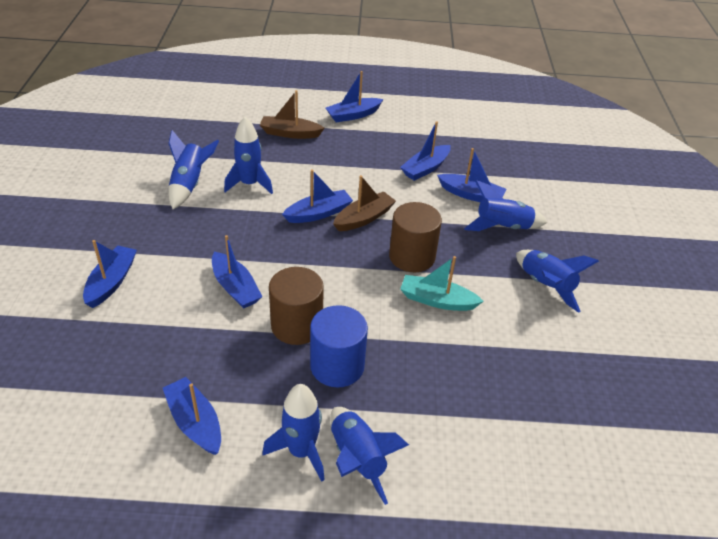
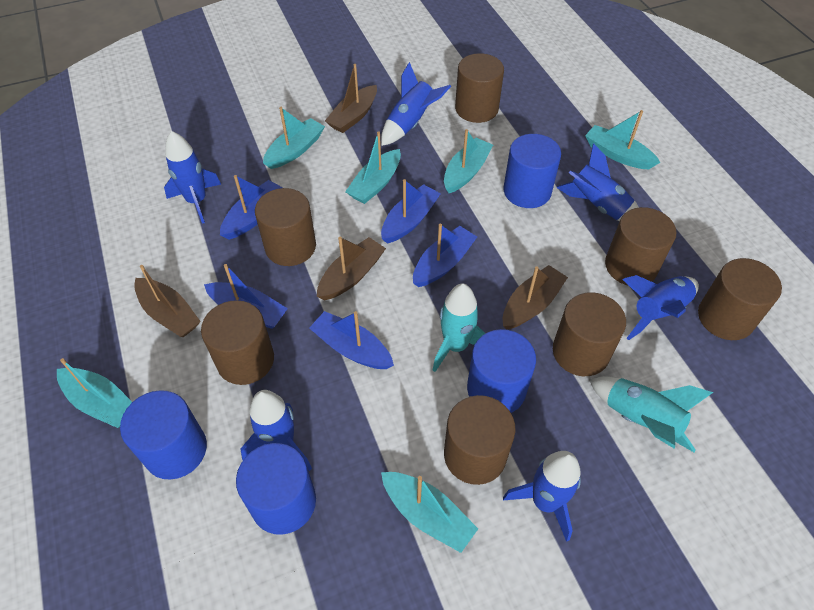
blue boat: 7 -> 5
blue cylinder: 1 -> 4
brown boat: 2 -> 4
brown cylinder: 2 -> 7
turquoise boat: 1 -> 6
turquoise rocket: 0 -> 2

